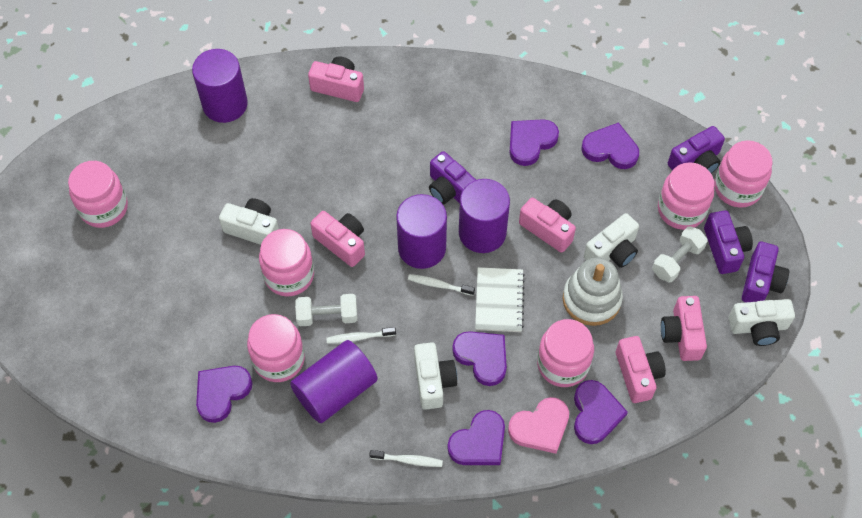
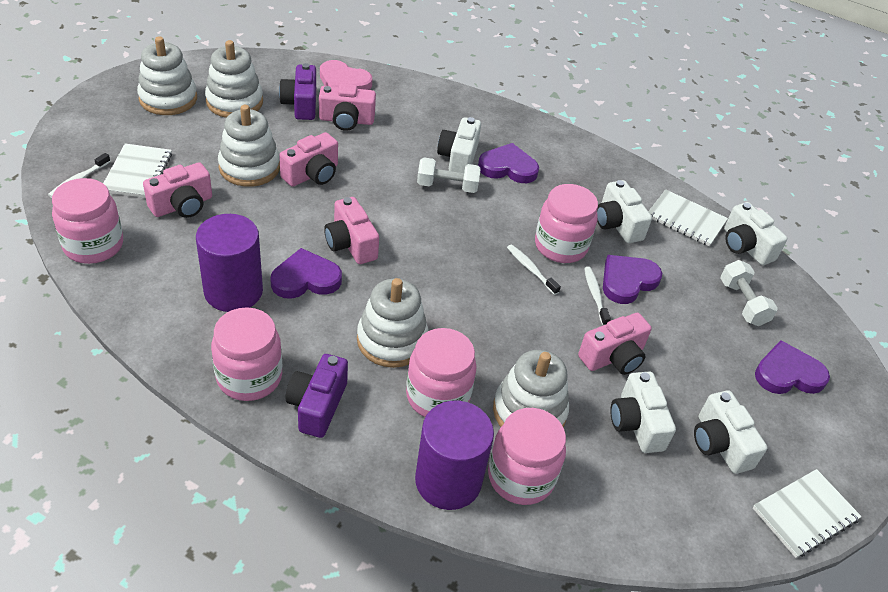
pink jar: 6 -> 5
purple camera: 4 -> 2
purple cylinder: 4 -> 2
purple heart: 6 -> 4
white camera: 4 -> 5
white notebook: 1 -> 3
white stacking toy: 1 -> 5

